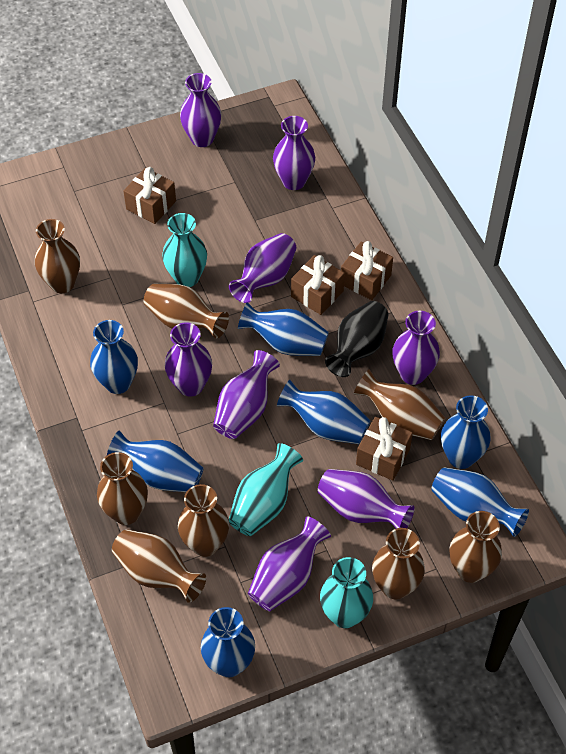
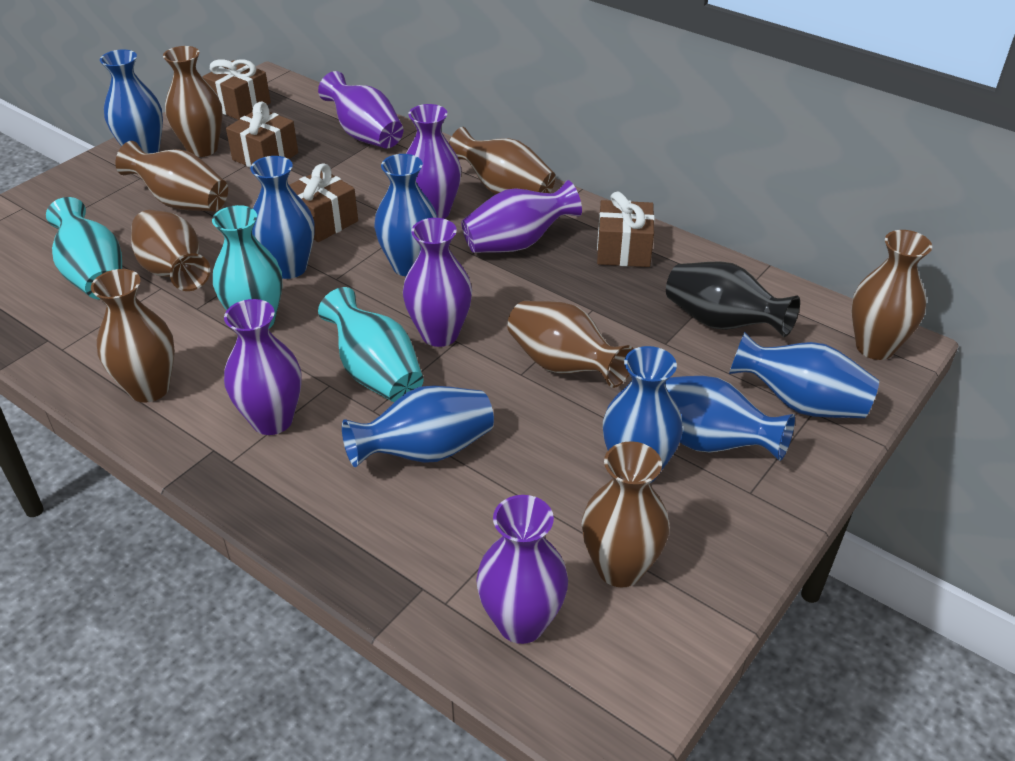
purple vase: 8 -> 6

